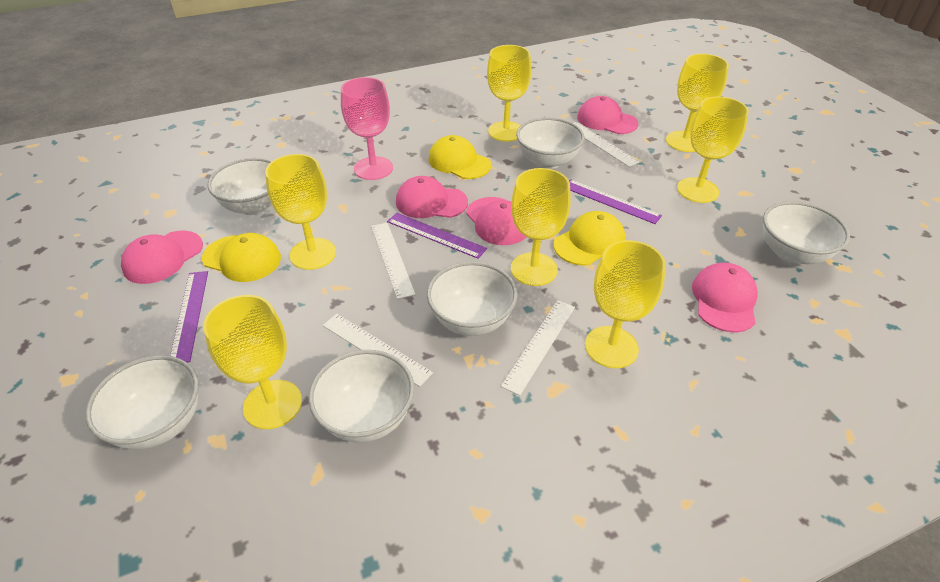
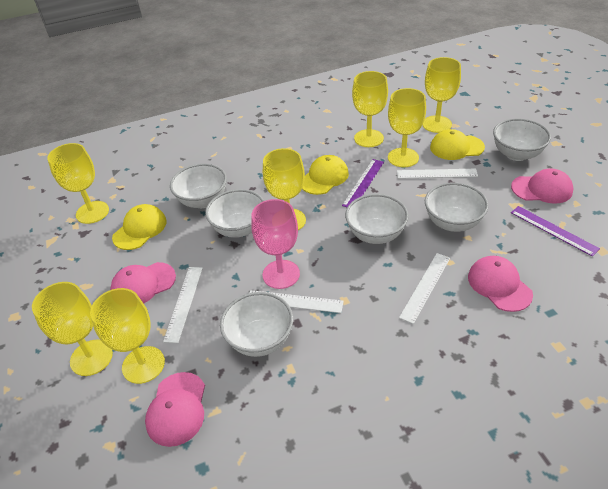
pink cap: 5 -> 4
purple ruler: 3 -> 2

